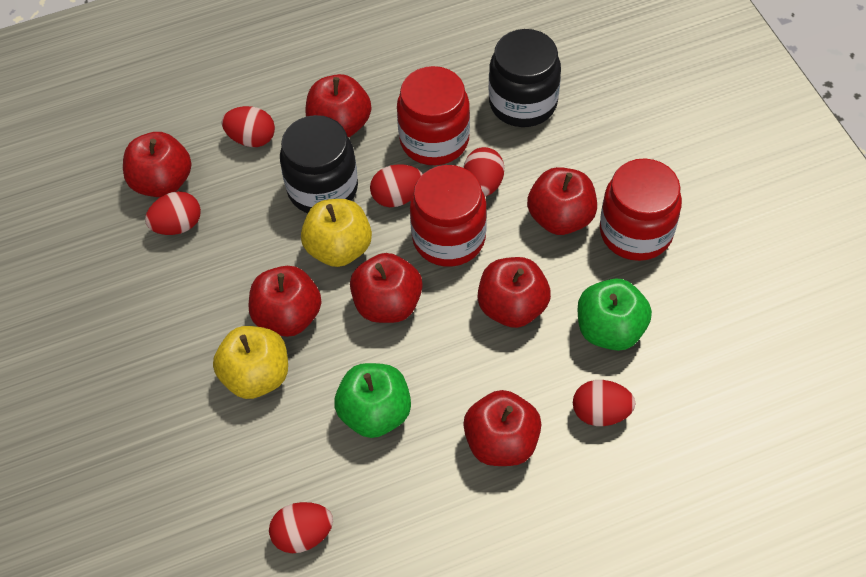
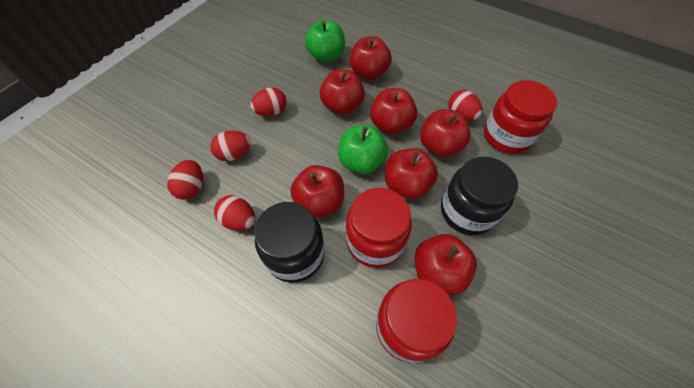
red egg: 6 -> 5
yellow apple: 2 -> 0

